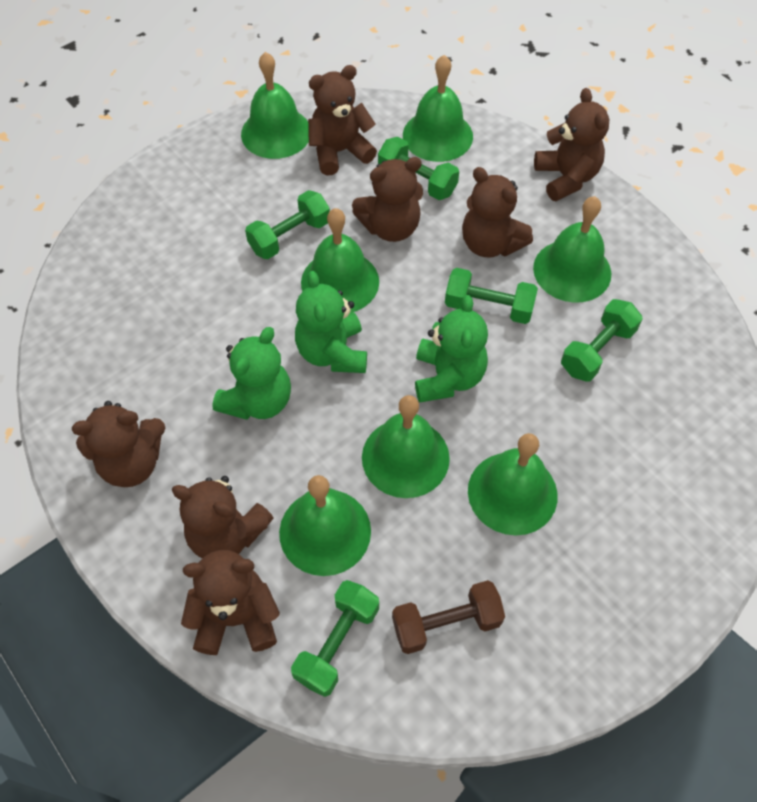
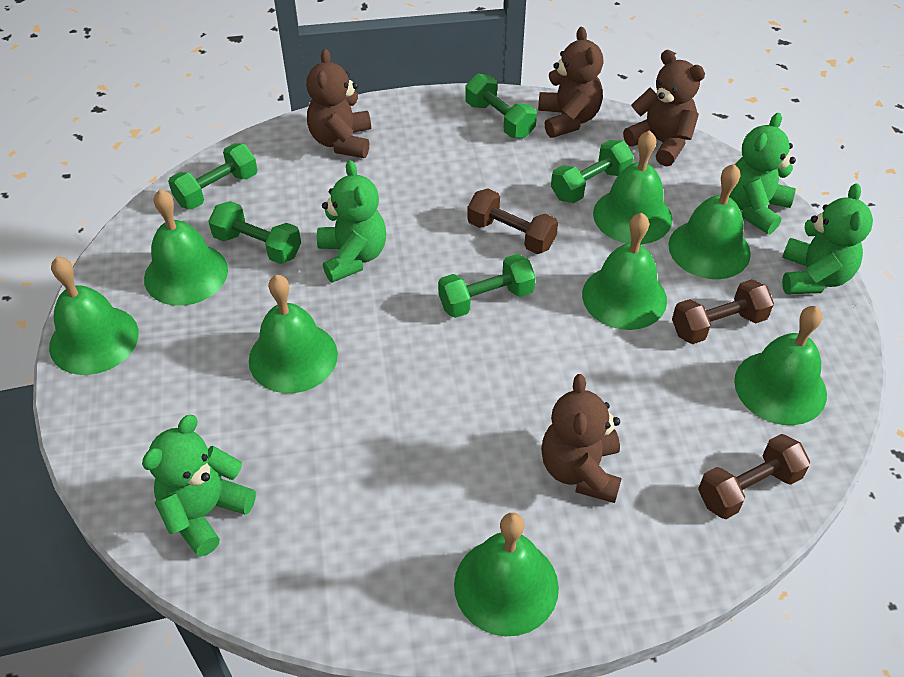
brown dumbbell: 1 -> 3
brown teddy bear: 7 -> 4
green bell: 7 -> 8
green teddy bear: 3 -> 4

